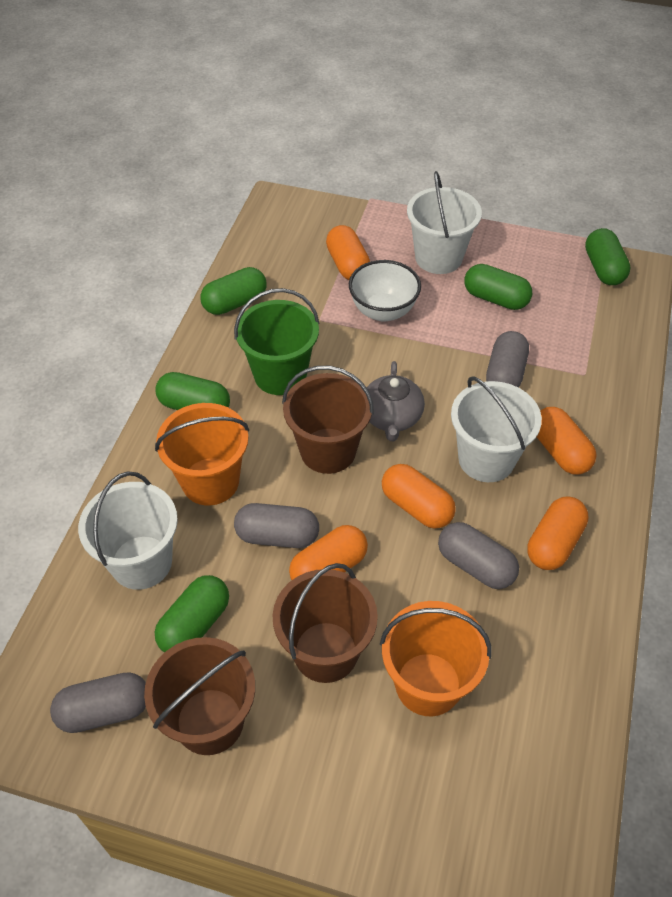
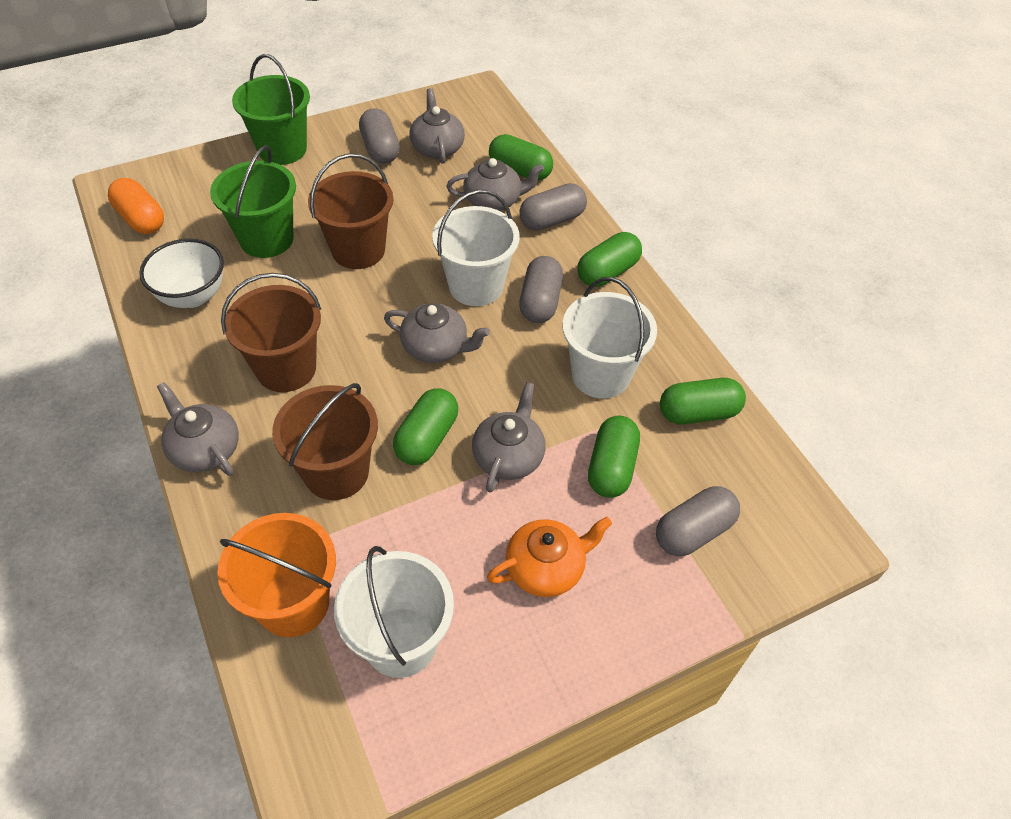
green bucket: 1 -> 2
grey teapot: 1 -> 5
orange bucket: 2 -> 1
orange capsule: 5 -> 1
orange teapot: 0 -> 1

